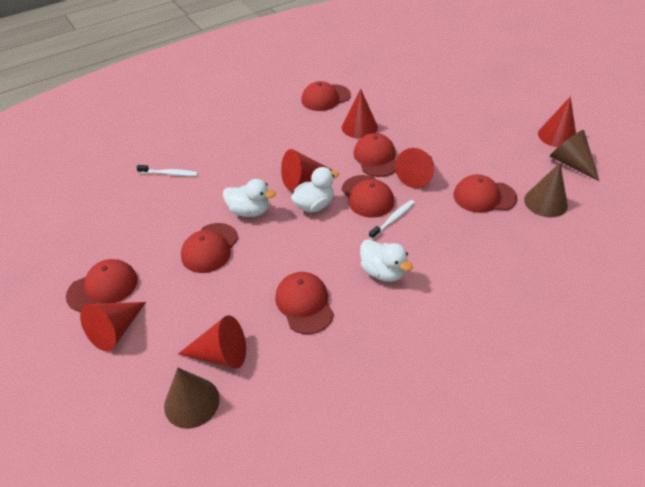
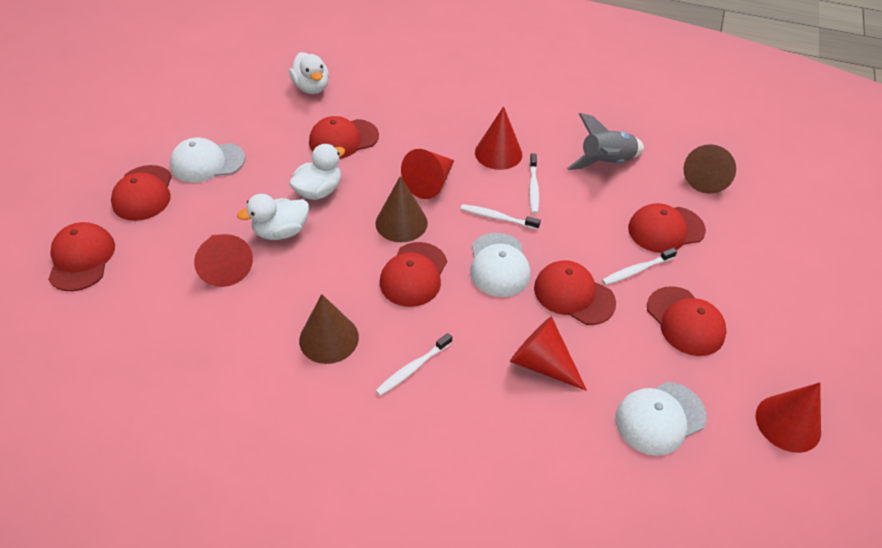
grey rocket: 0 -> 1
red cone: 6 -> 5
white cap: 0 -> 3
white toothbrush: 2 -> 4

